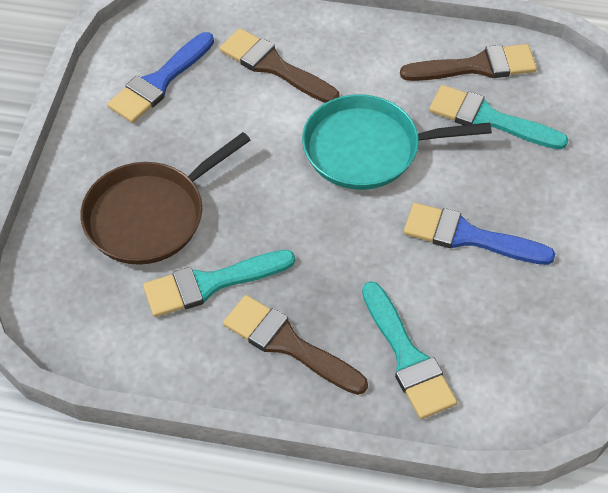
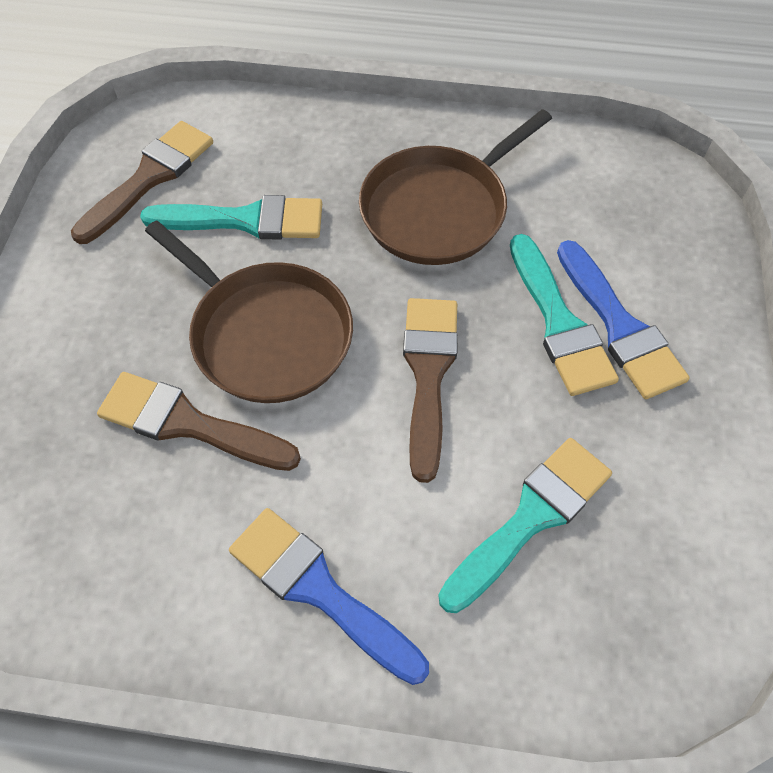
brown pan: 1 -> 2
turquoise pan: 1 -> 0

